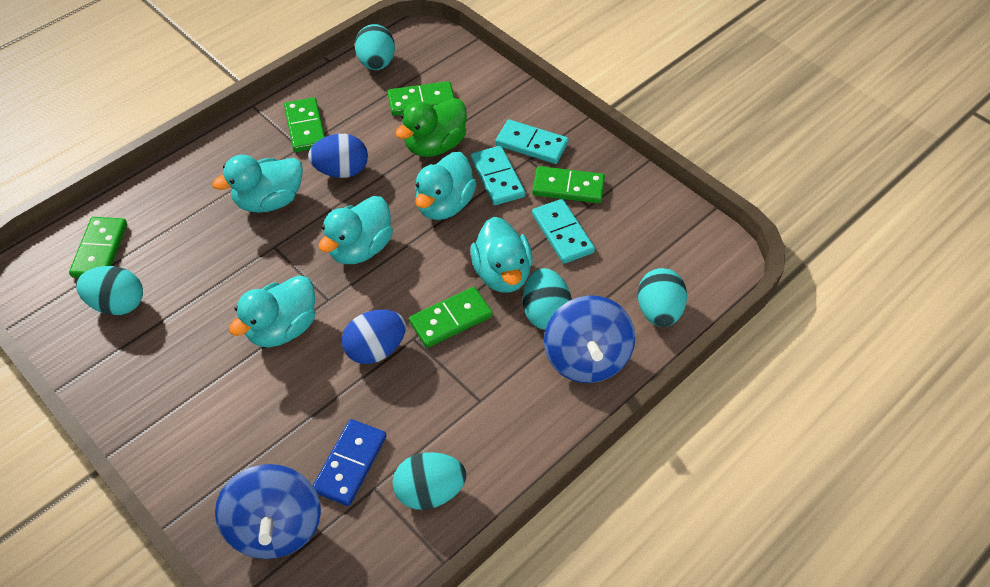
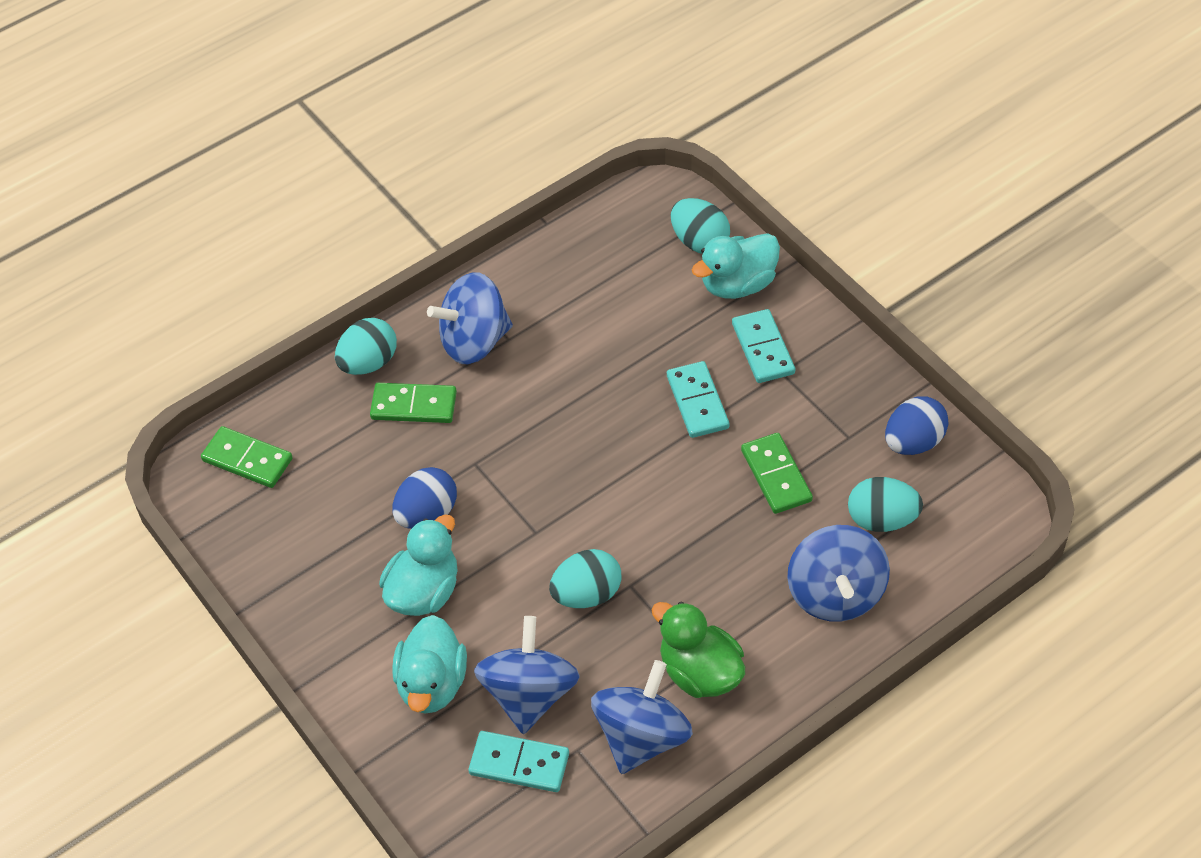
blue domino: 1 -> 0
blue spinning top: 2 -> 4
green domino: 5 -> 3
turquoise duck: 5 -> 3
turquoise egg: 5 -> 4

